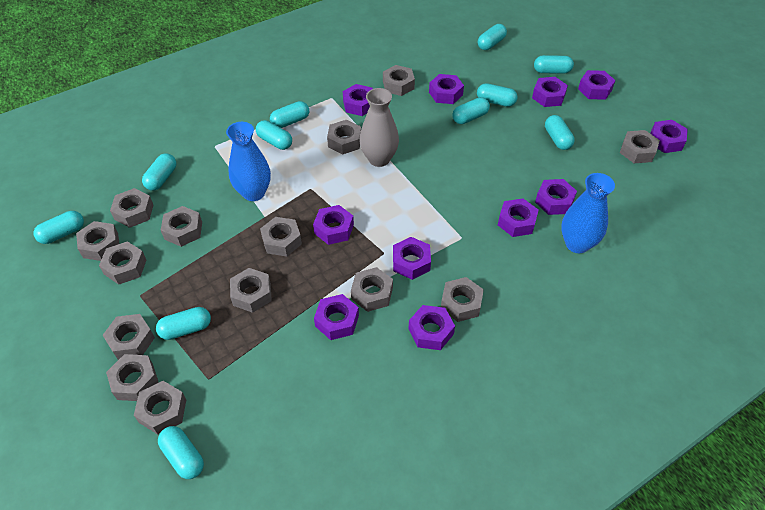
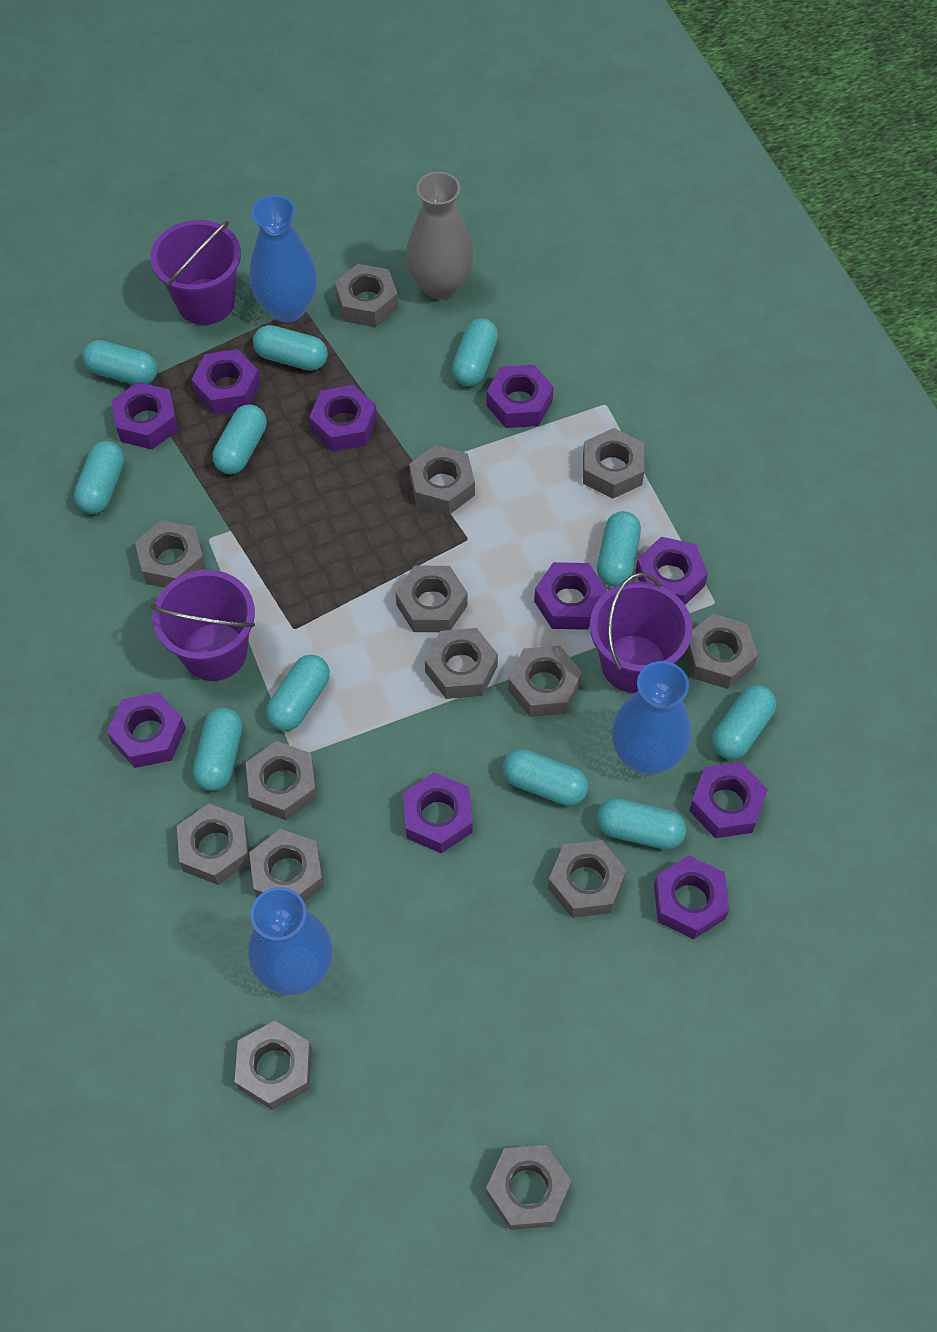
blue vase: 2 -> 3
purple bucket: 0 -> 3
purple nut: 11 -> 10

